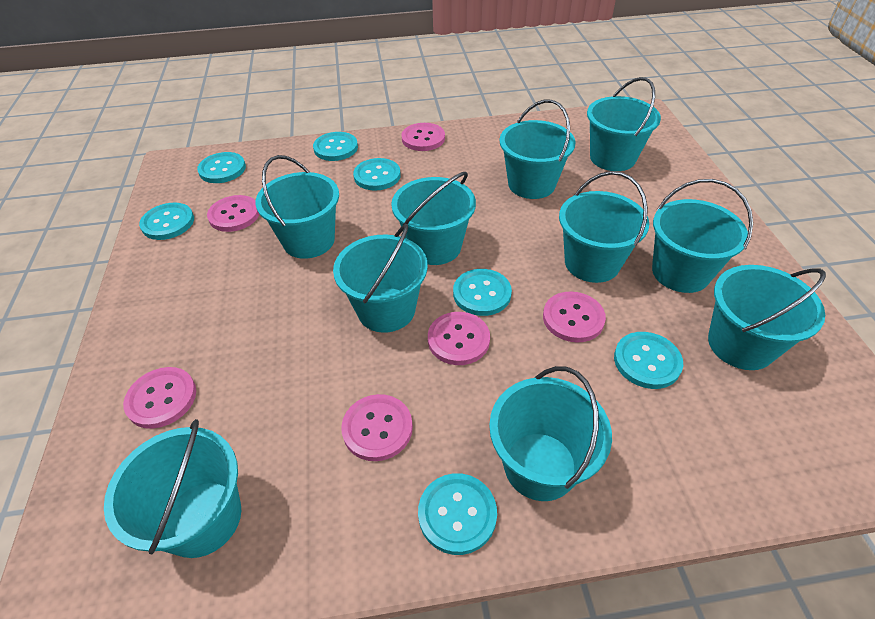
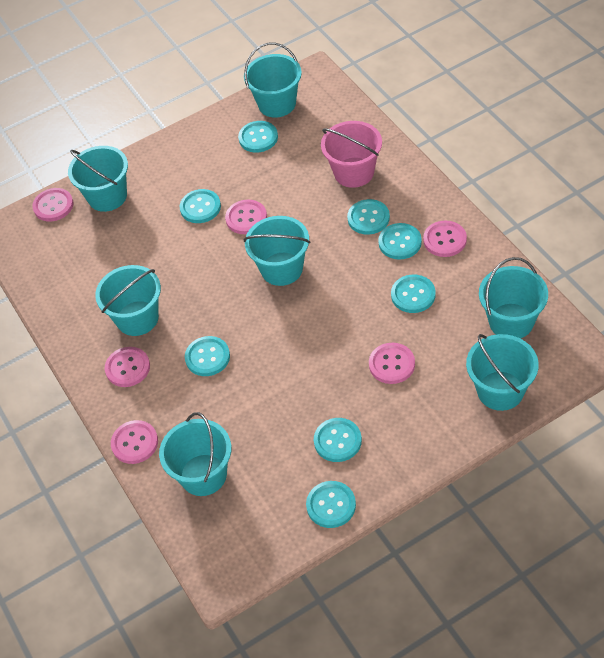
pink bucket: 0 -> 1
turquoise bucket: 10 -> 7
turquoise button: 7 -> 8

